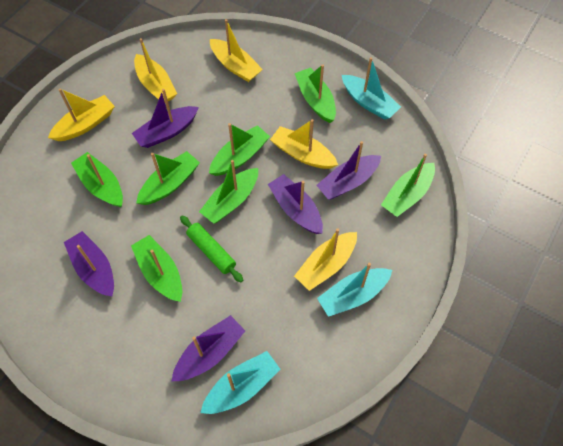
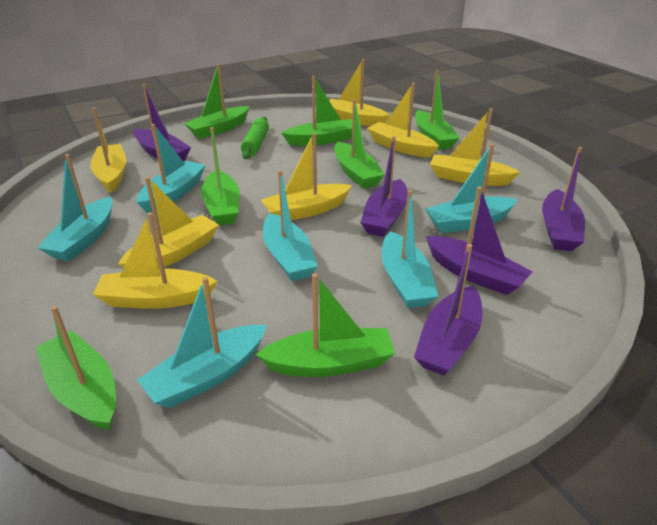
turquoise boat: 3 -> 6
yellow boat: 5 -> 7

